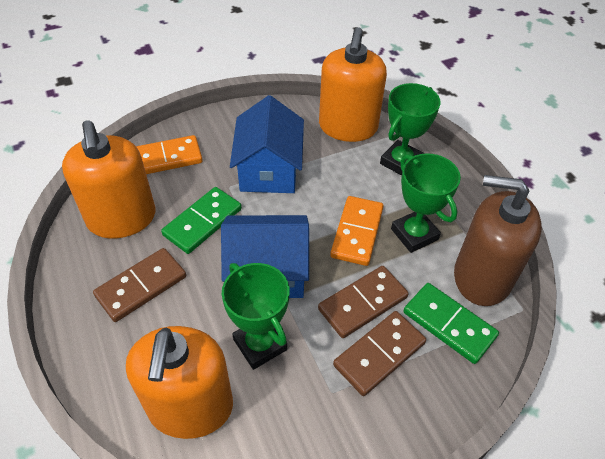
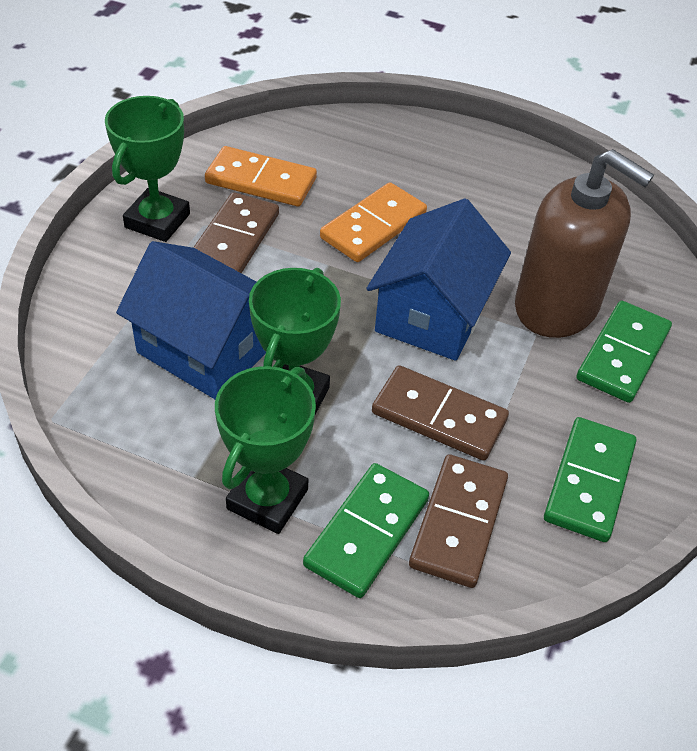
green domino: 2 -> 3
orange soap dispenser: 3 -> 0

